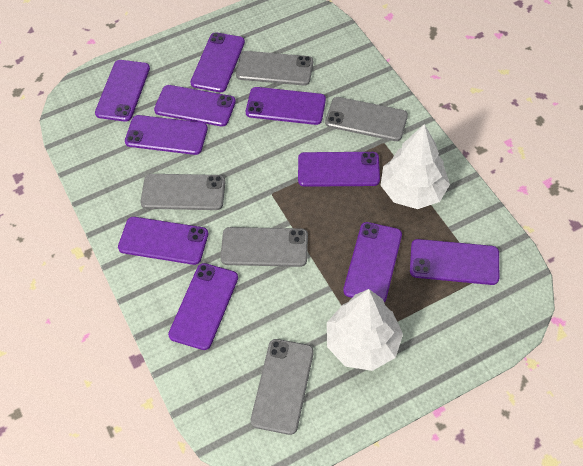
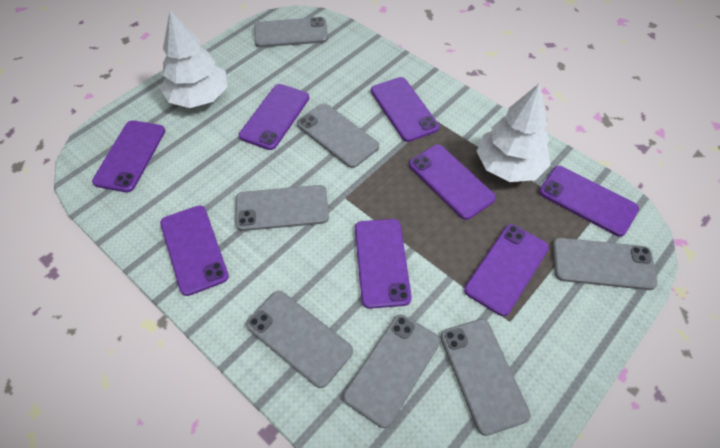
grey phone: 5 -> 7
purple phone: 10 -> 8

